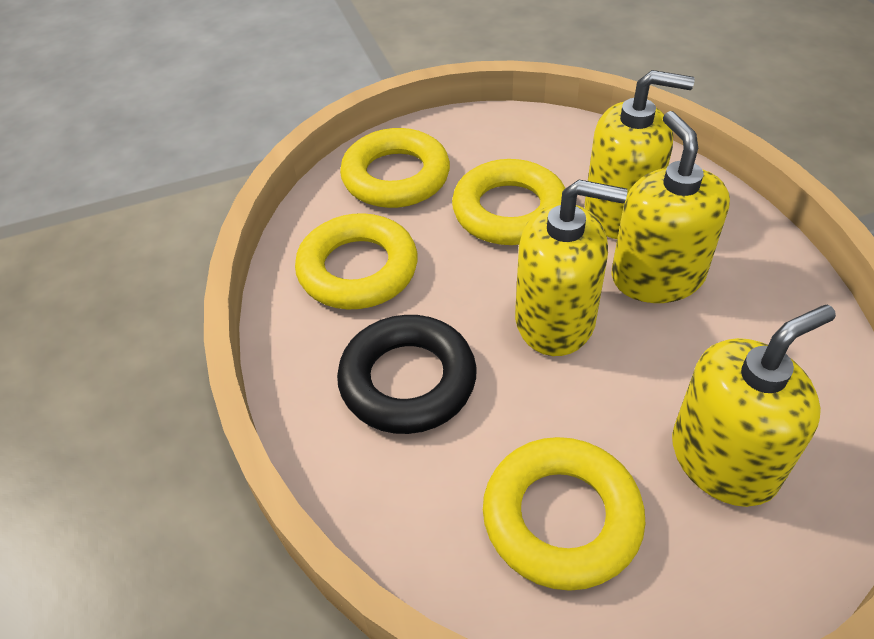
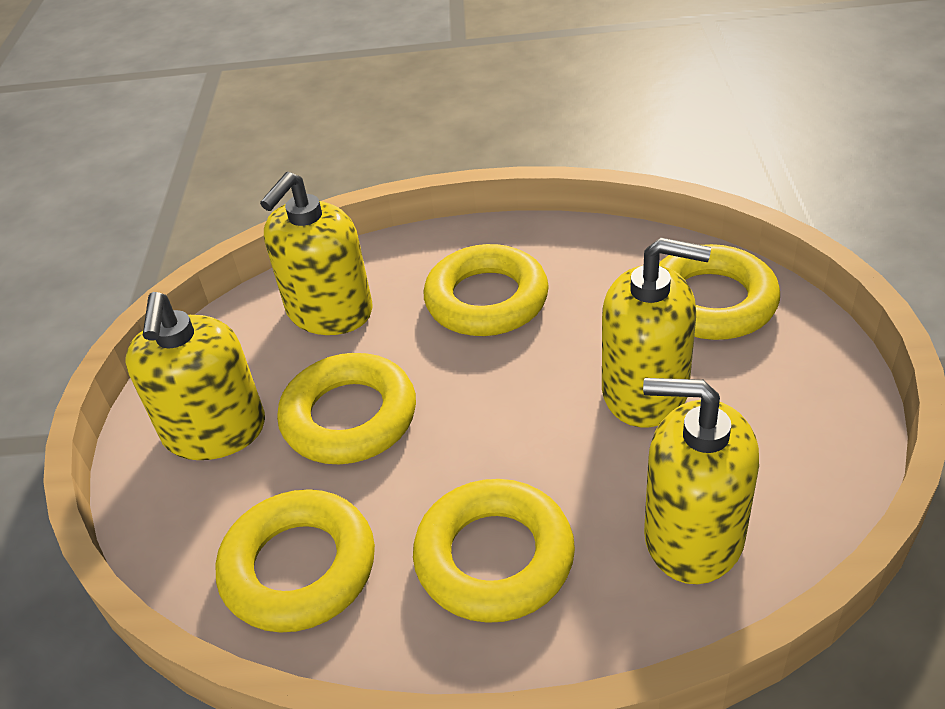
black ring: 1 -> 0
yellow ring: 4 -> 5

